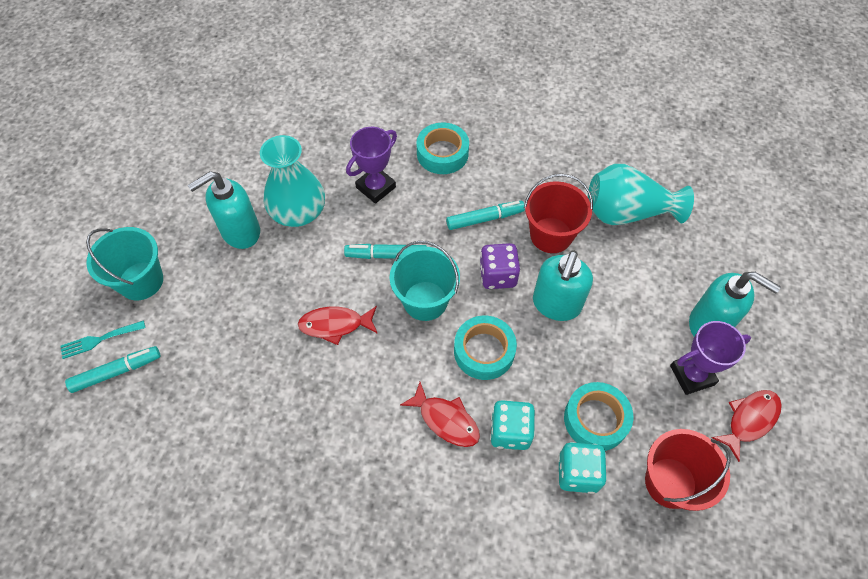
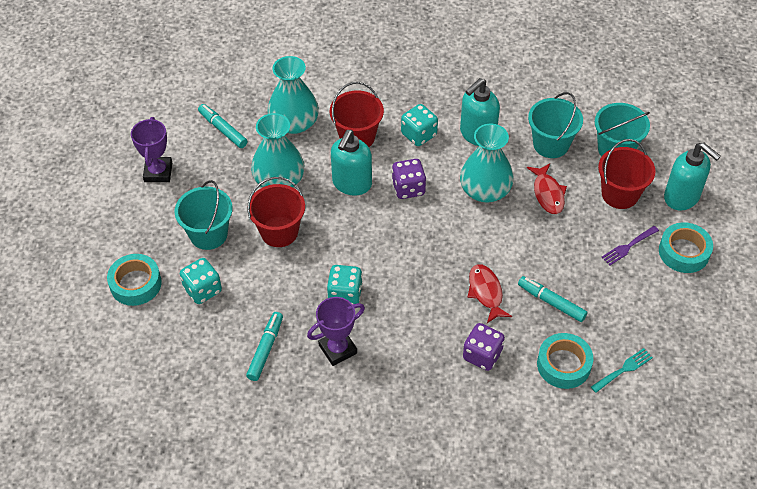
purple dice: 1 -> 2
purple fork: 0 -> 1
red bucket: 2 -> 3
red fish: 3 -> 2
turquoise bucket: 2 -> 3
turquoise dice: 2 -> 3
turquoise vase: 2 -> 3

